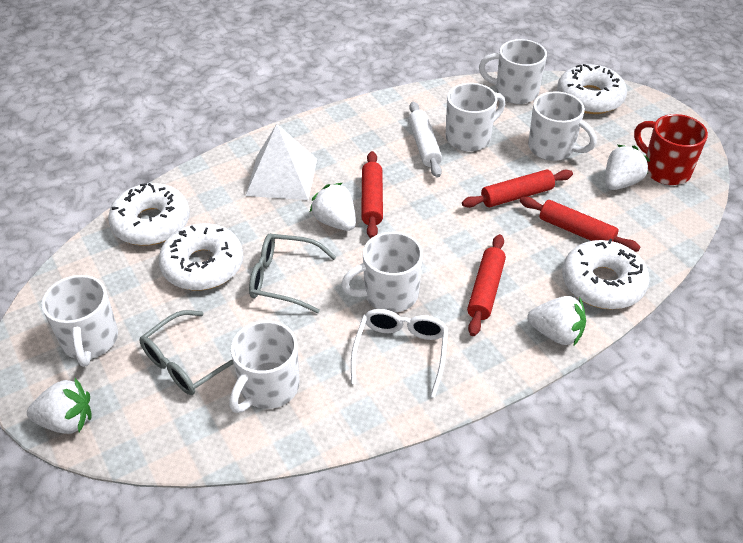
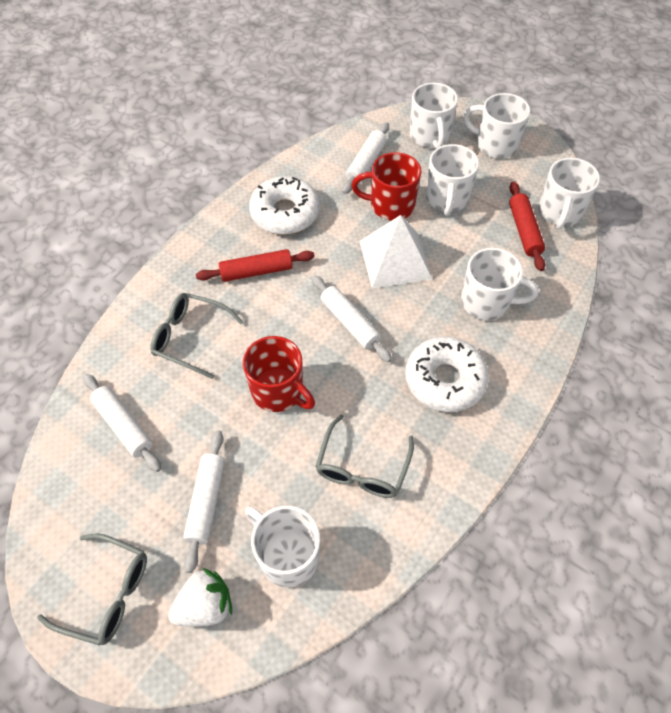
grey glasses: 2 -> 3
red mug: 1 -> 2
red rolling pin: 4 -> 2
white donut: 4 -> 2
white glasses: 1 -> 0
white rolling pin: 1 -> 4
white strawberry: 4 -> 1

